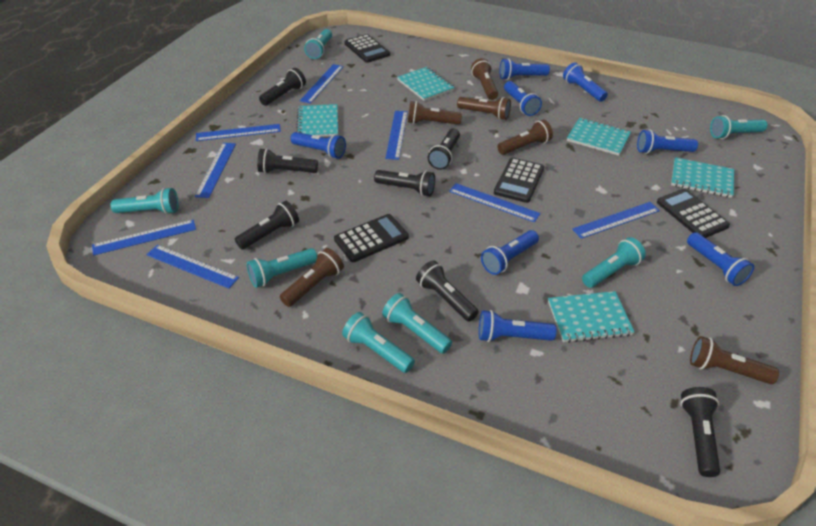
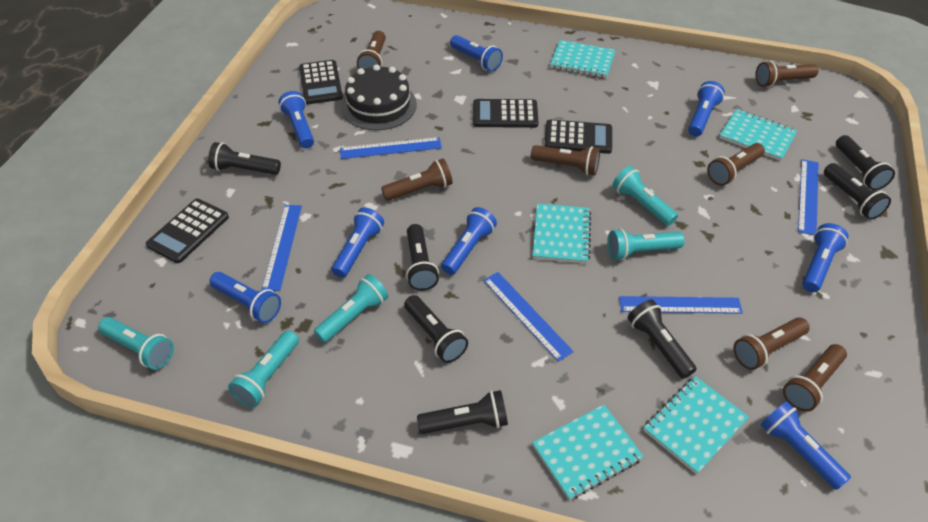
black cake: 0 -> 1
blue ruler: 8 -> 5
brown flashlight: 6 -> 7
turquoise flashlight: 7 -> 5

